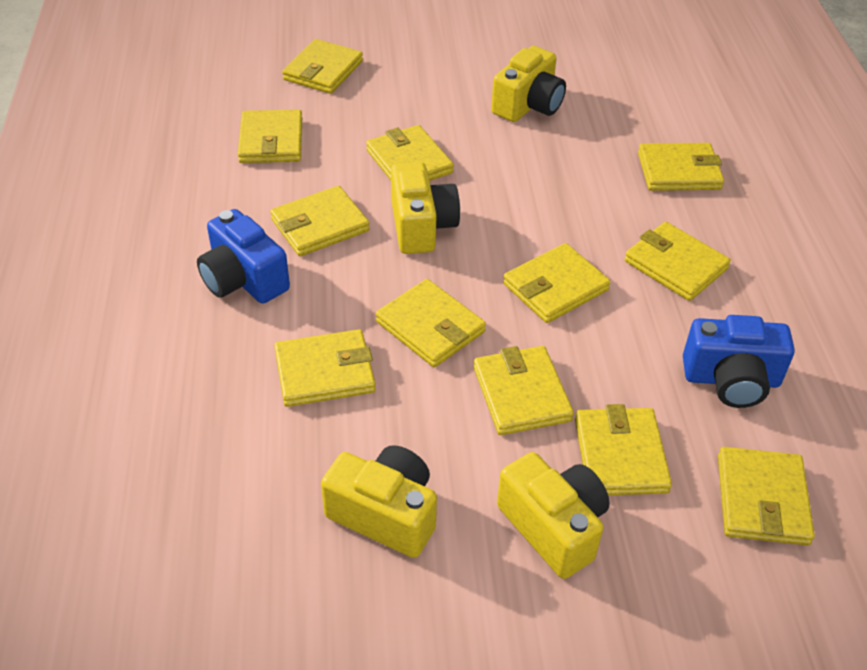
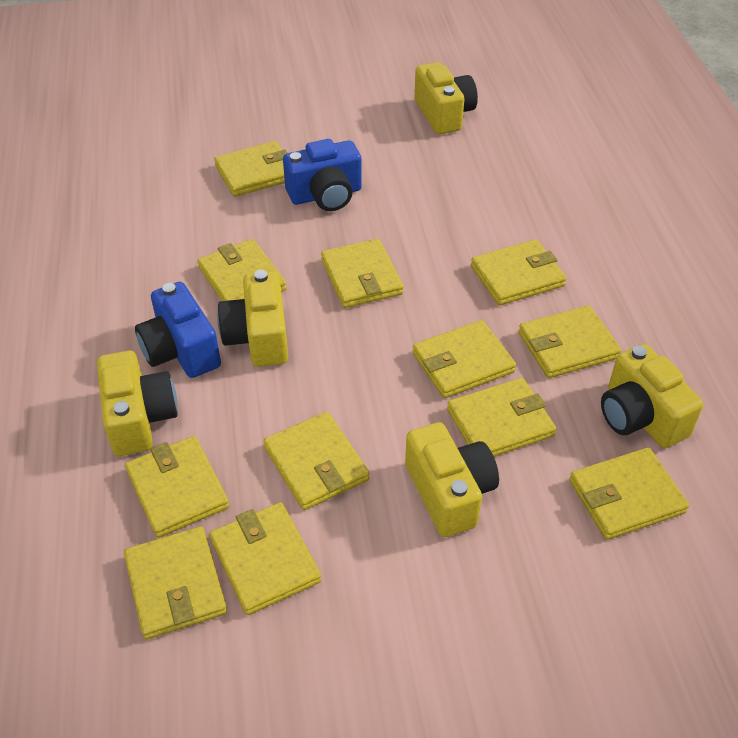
yellow camera: 4 -> 5

